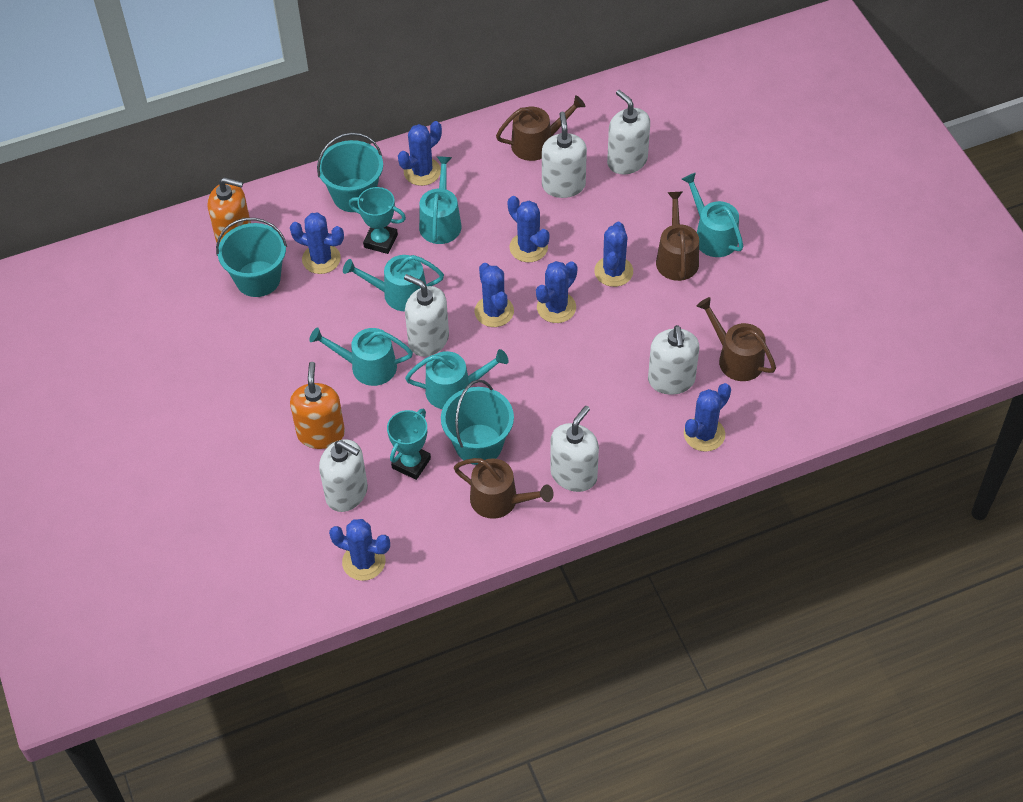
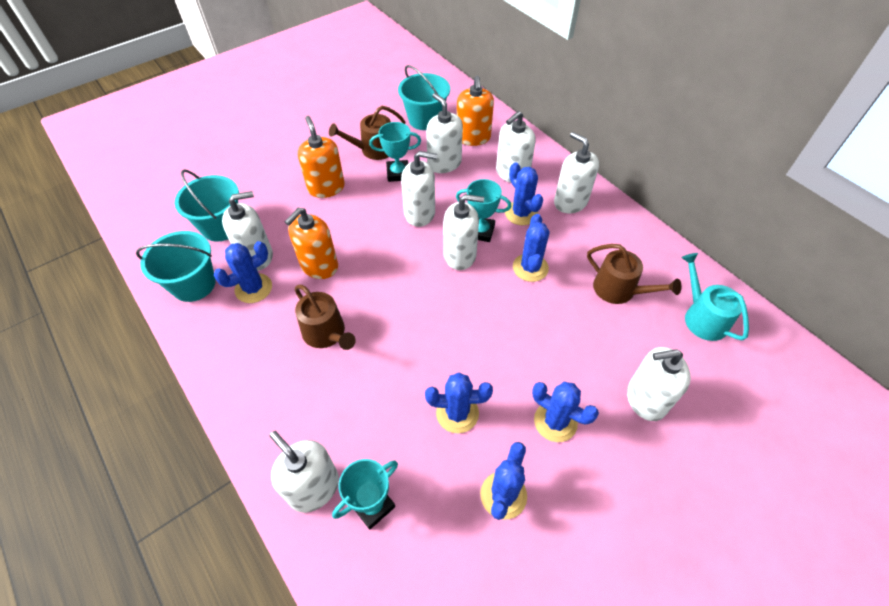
blue cactus: 8 -> 6
brown watering can: 4 -> 3
orange soap dispenser: 2 -> 3
turquoise trophy: 2 -> 3
turquoise watering can: 5 -> 1
white soap dispenser: 6 -> 8

